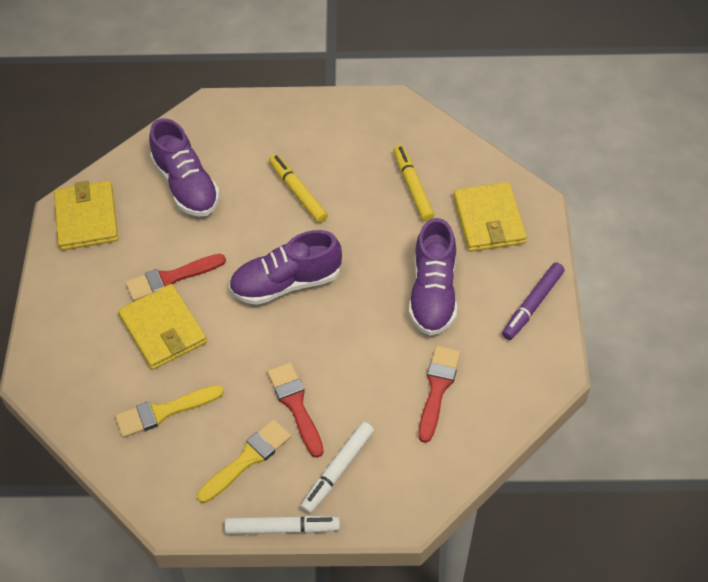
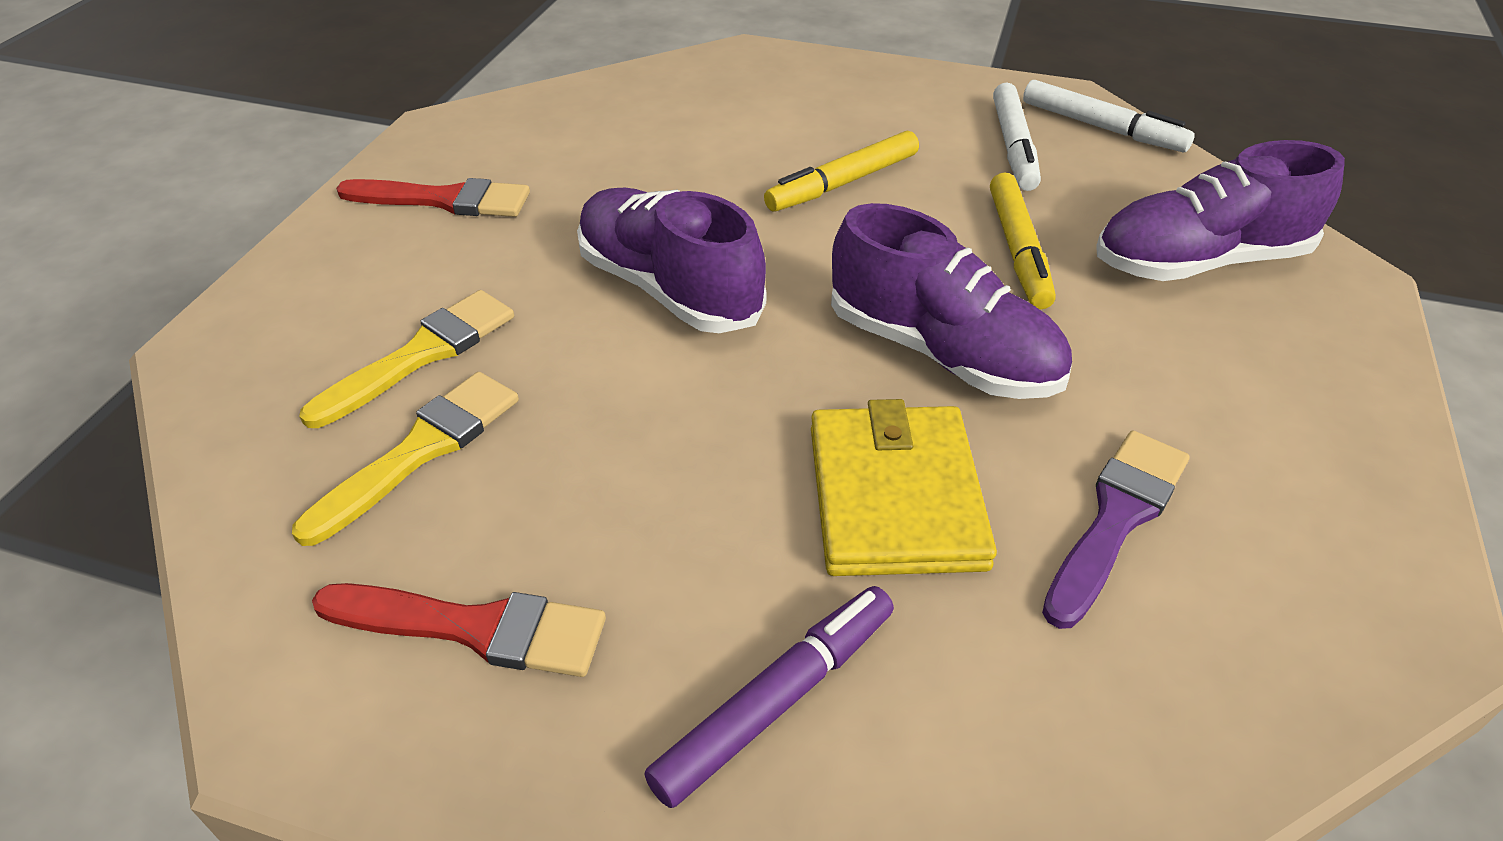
purple brush: 0 -> 1
red brush: 3 -> 2
yellow wallet: 3 -> 1

